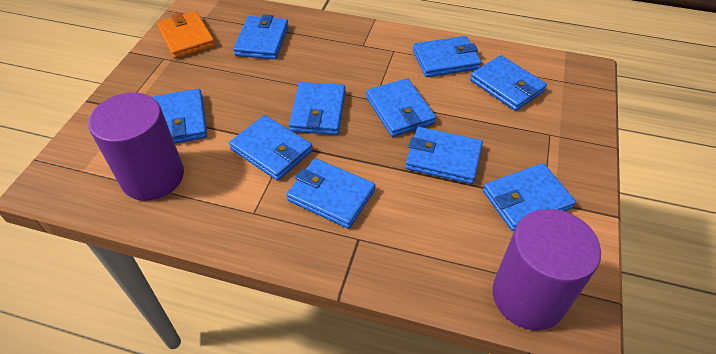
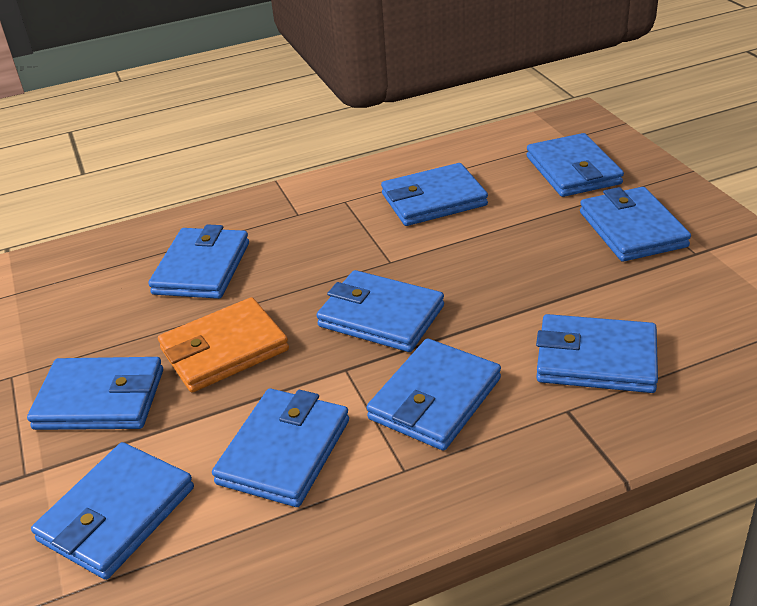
purple cylinder: 2 -> 0

